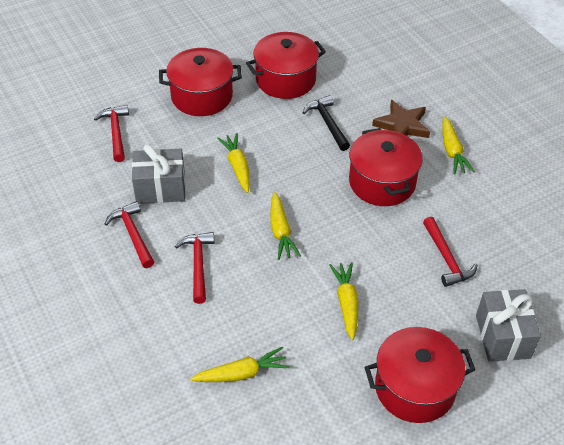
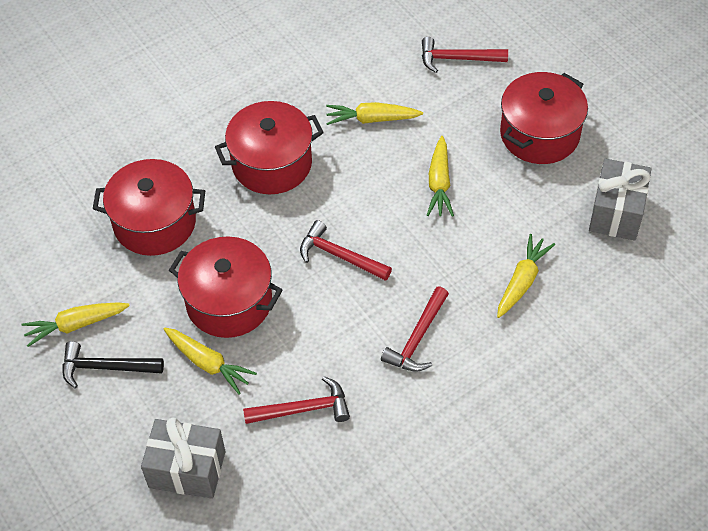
brown star: 1 -> 0

